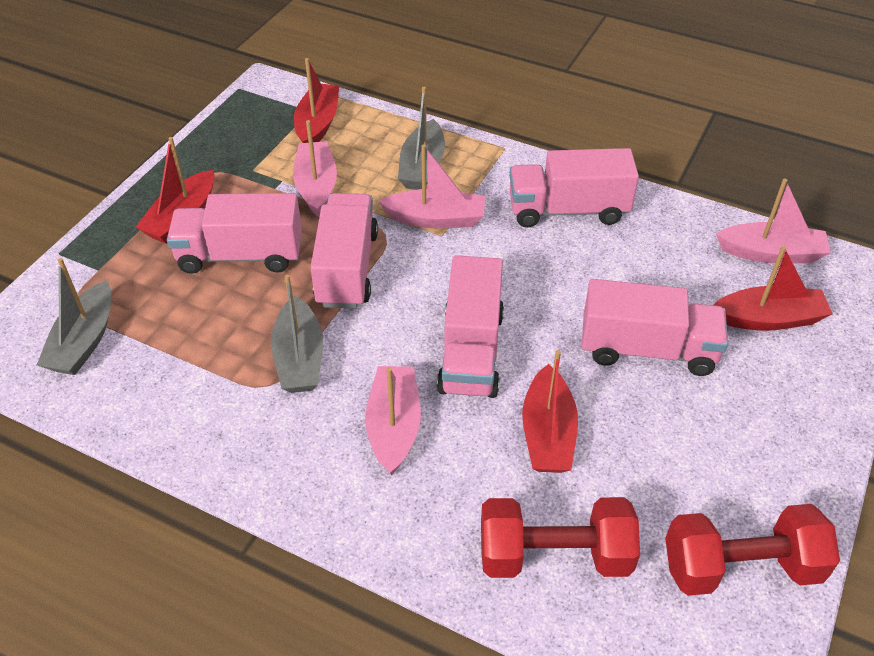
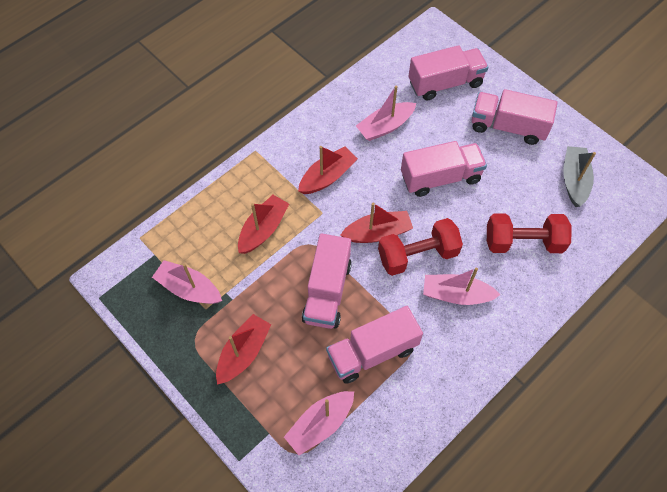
grey boat: 3 -> 1

